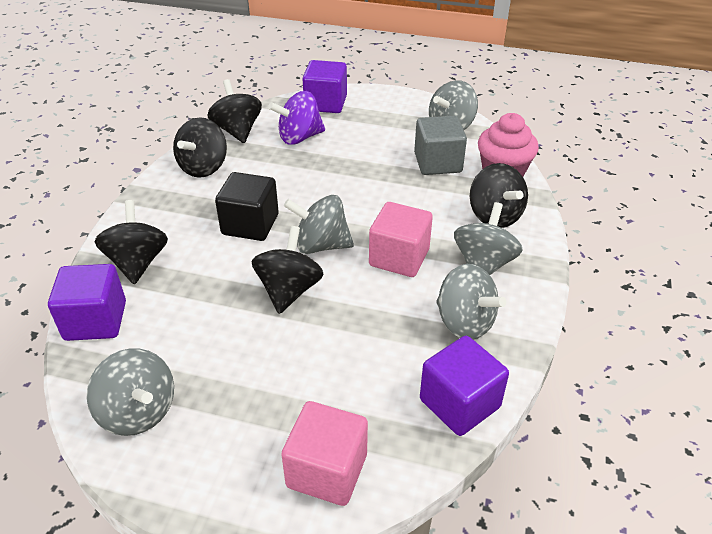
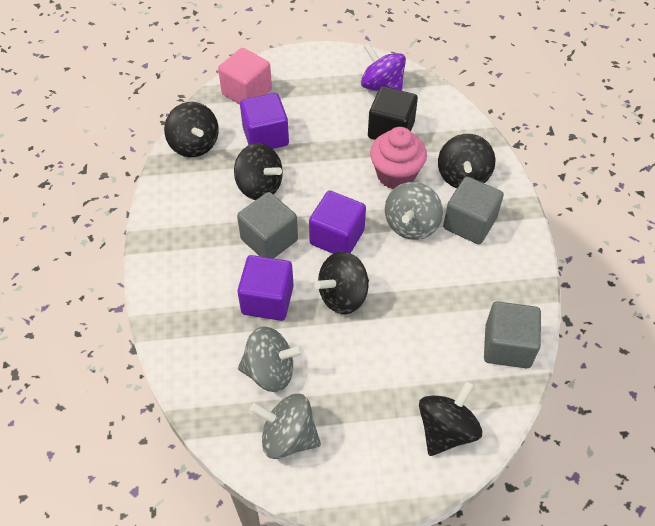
grey cube: 1 -> 3
grey spinning top: 5 -> 3
pink cube: 2 -> 1

